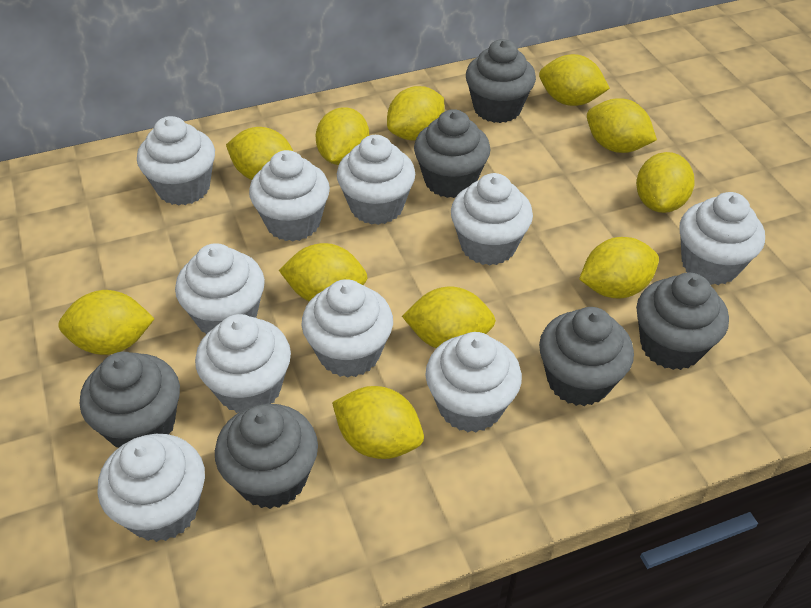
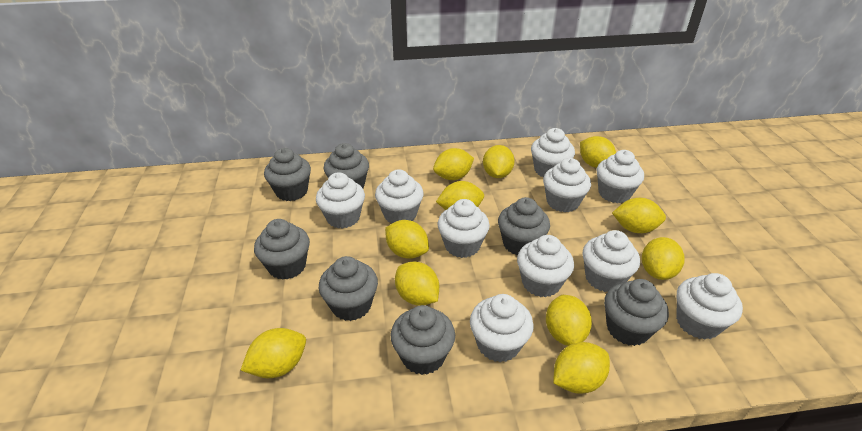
grey cupcake: 6 -> 7

